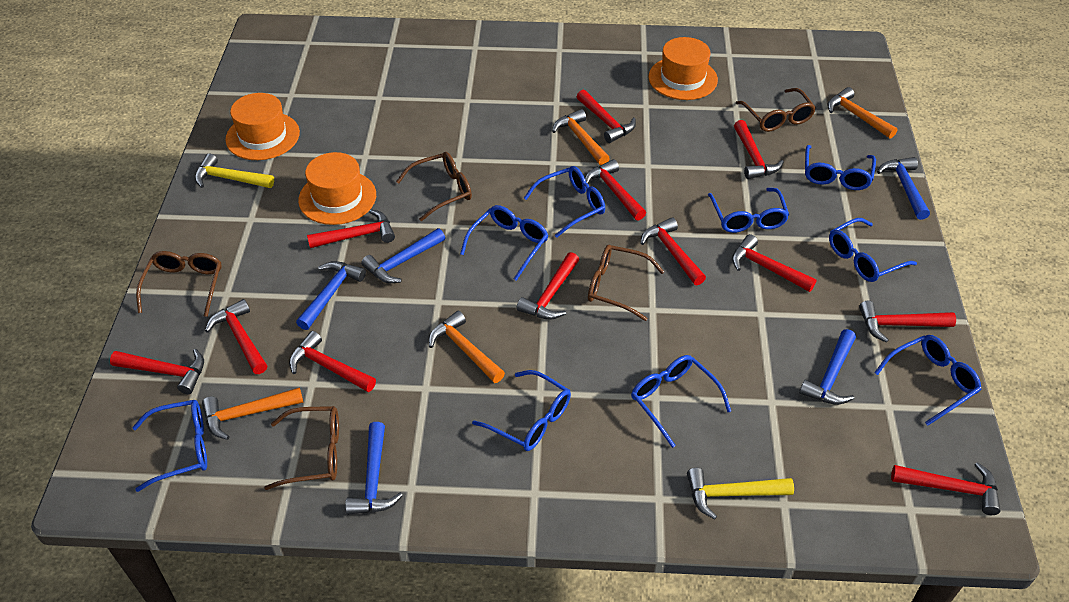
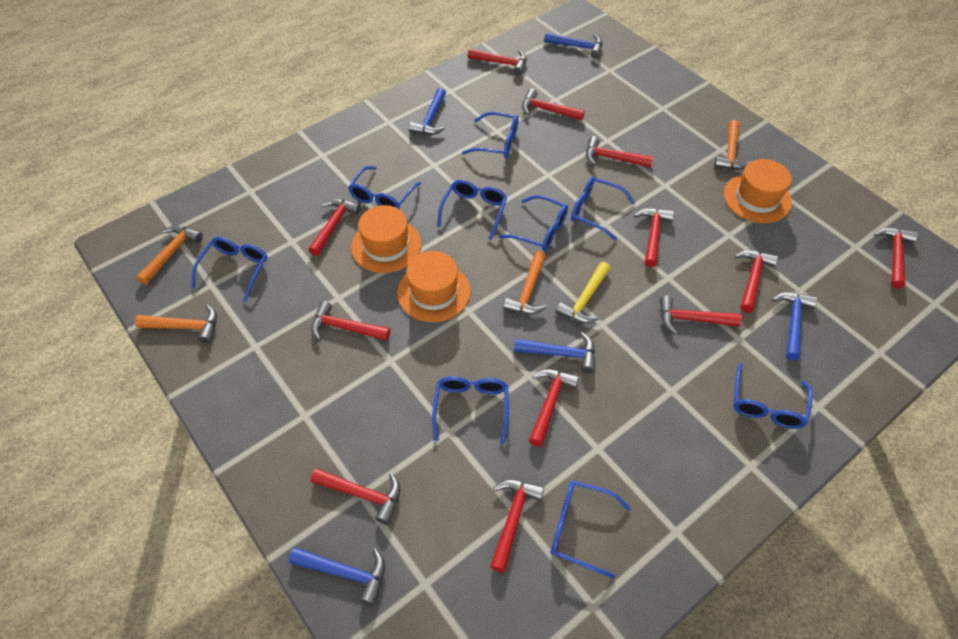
brown glasses: 5 -> 0
yellow hammer: 2 -> 1

